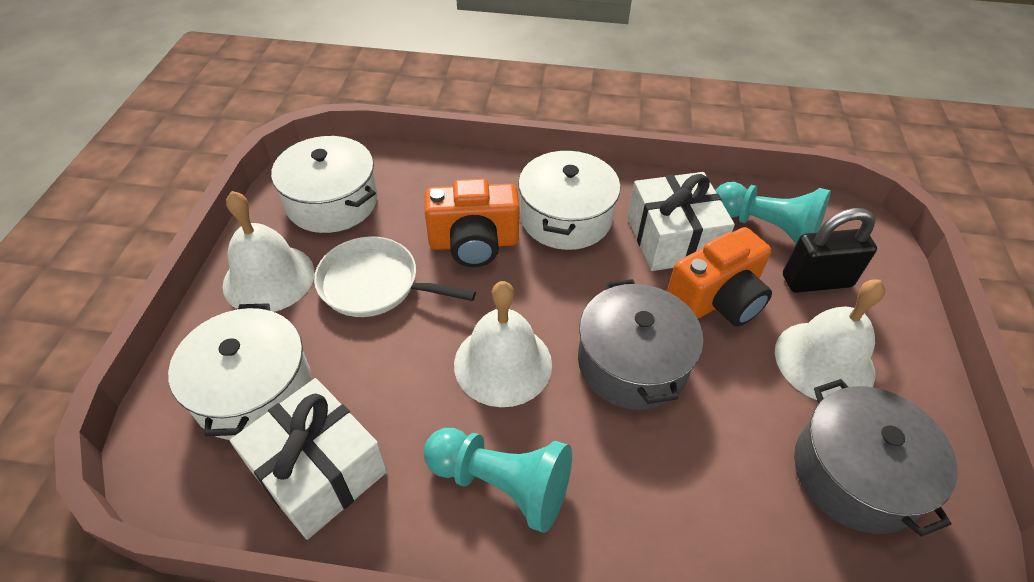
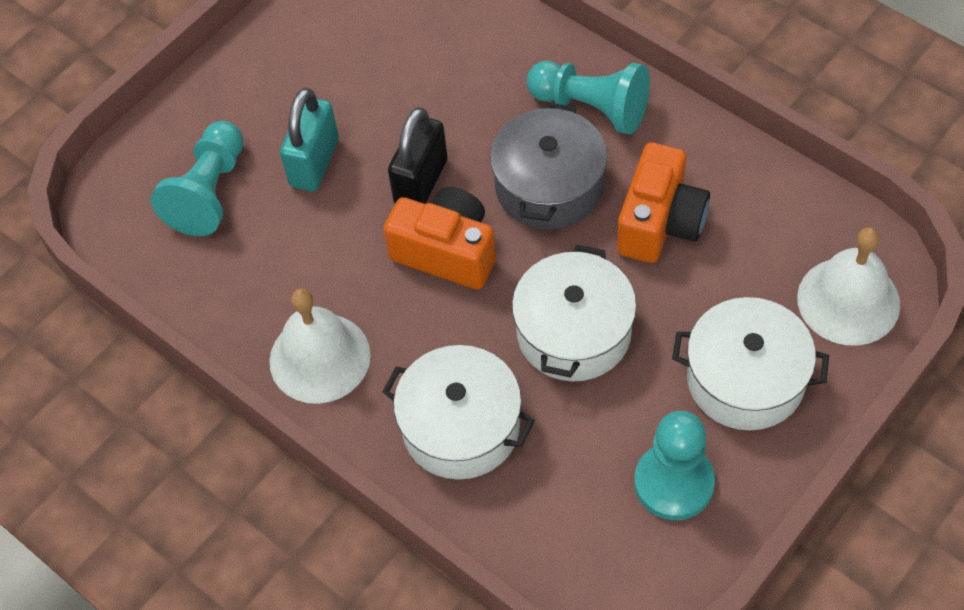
grey pot: 2 -> 1
turquoise padlock: 0 -> 1
turquoise pawn: 2 -> 3
white bell: 3 -> 2
white gift: 2 -> 0
white pan: 1 -> 0

